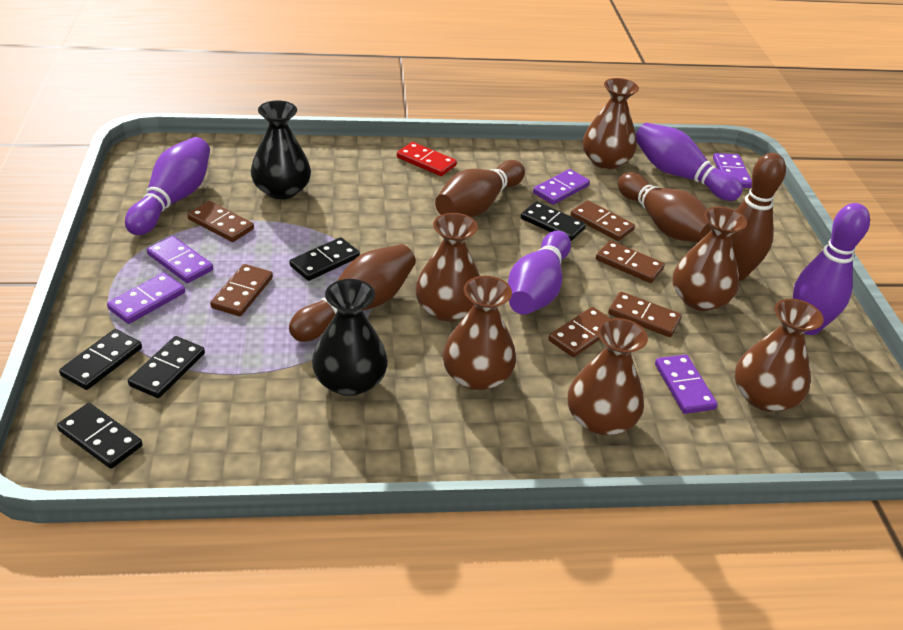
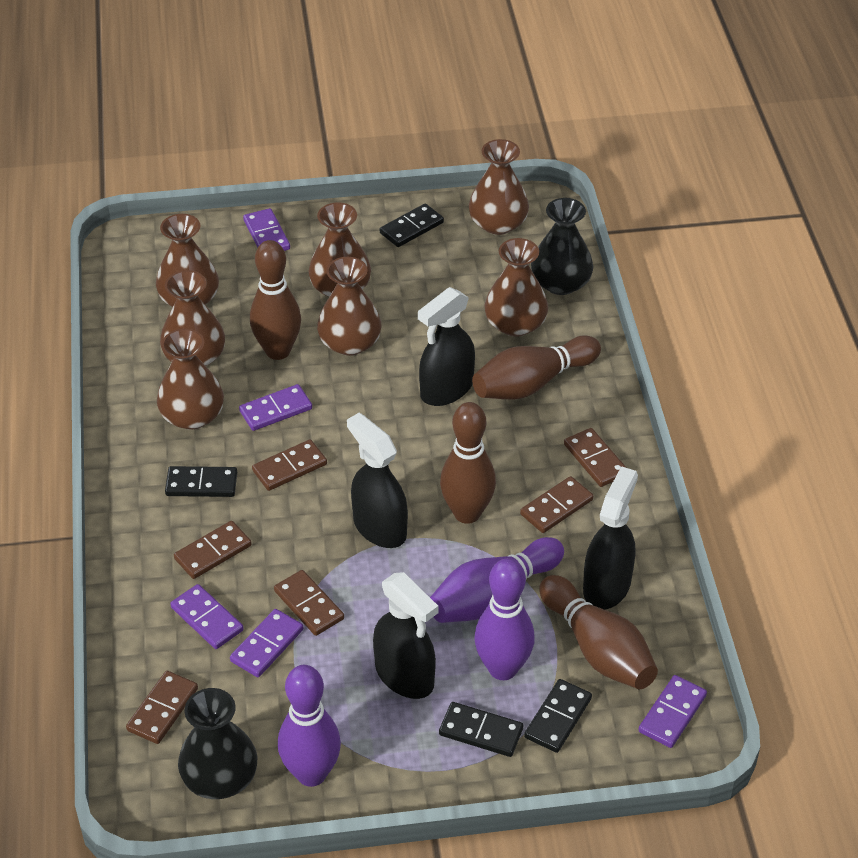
black domino: 5 -> 4
black spray bottle: 0 -> 4
brown vase: 6 -> 7
purple bowling pin: 4 -> 3
red domino: 1 -> 0

